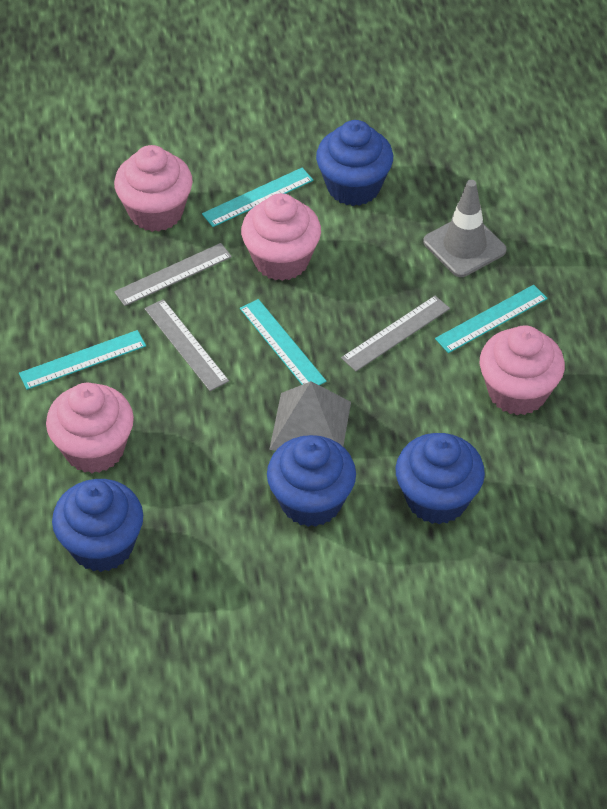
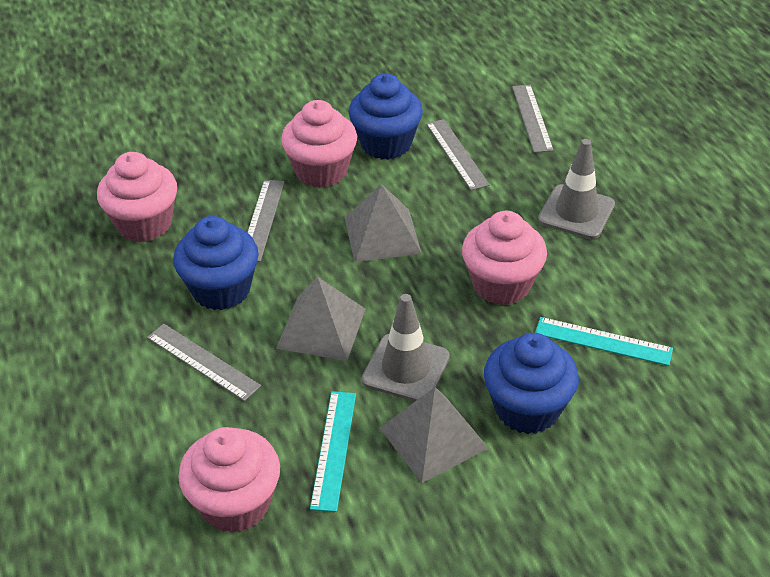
blue cupcake: 4 -> 3
grey pyramid: 1 -> 3
grey ruler: 3 -> 4
grey traffic cone: 1 -> 2
turquoise ruler: 4 -> 2

